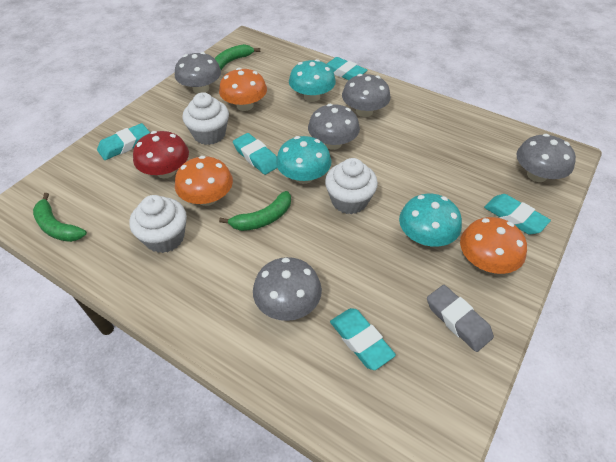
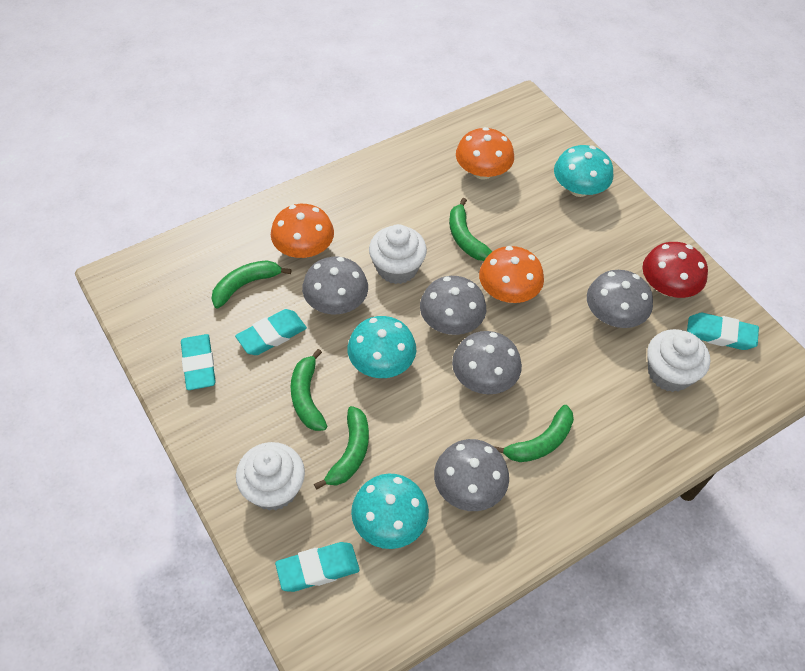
green banana: 3 -> 5
grey eraser: 1 -> 0
turquoise eraser: 5 -> 4

